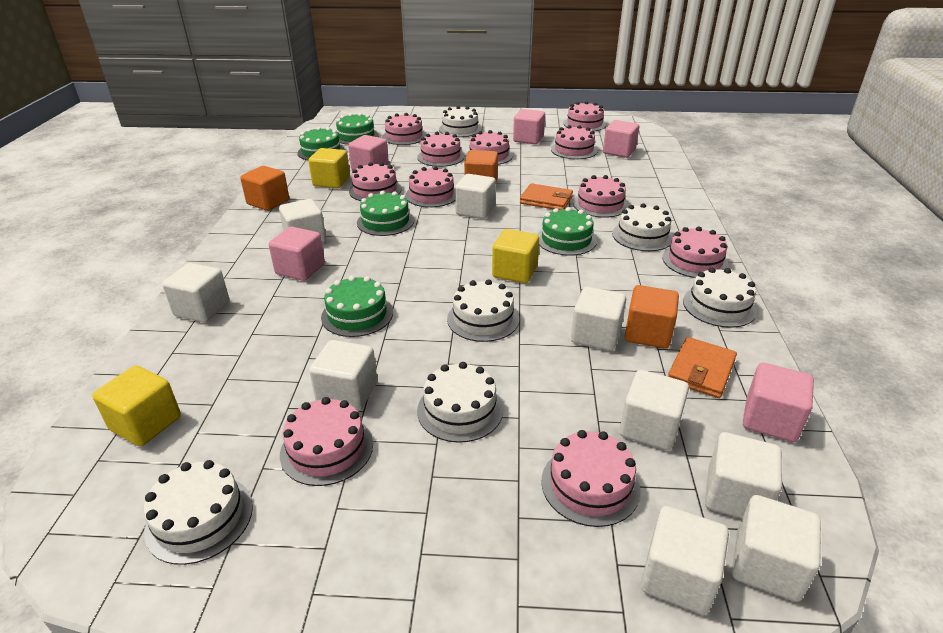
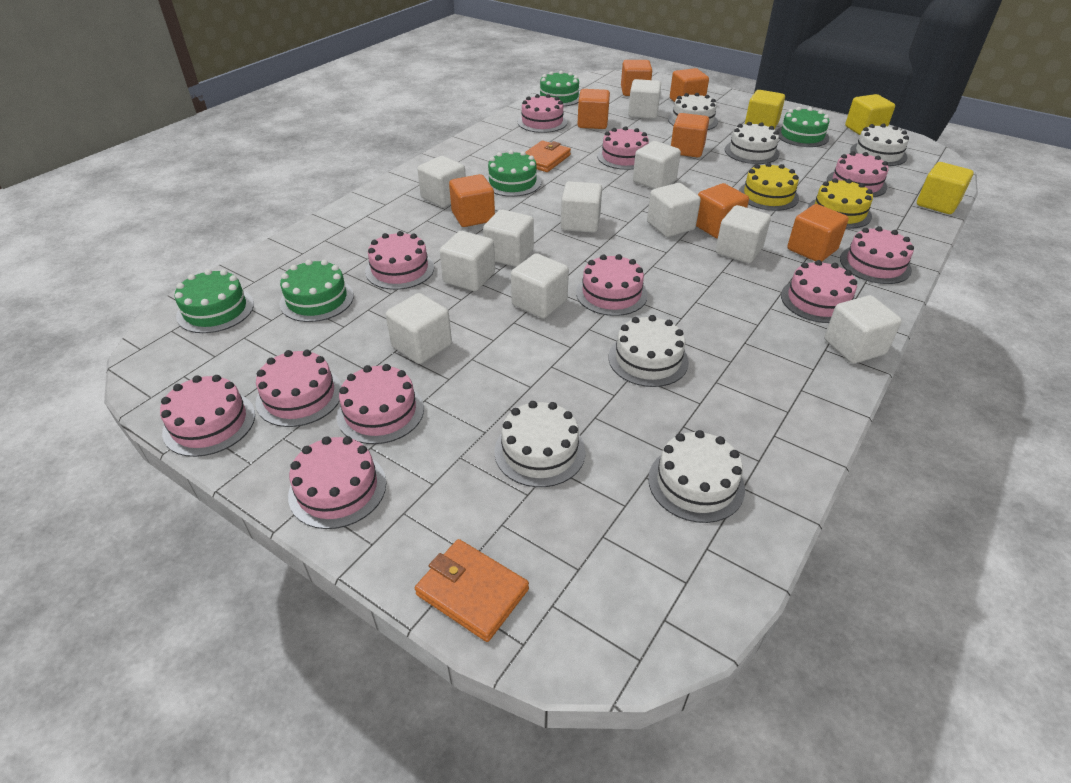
orange cube: 3 -> 7
pink cube: 5 -> 0
white cube: 9 -> 11
yellow cake: 0 -> 2

